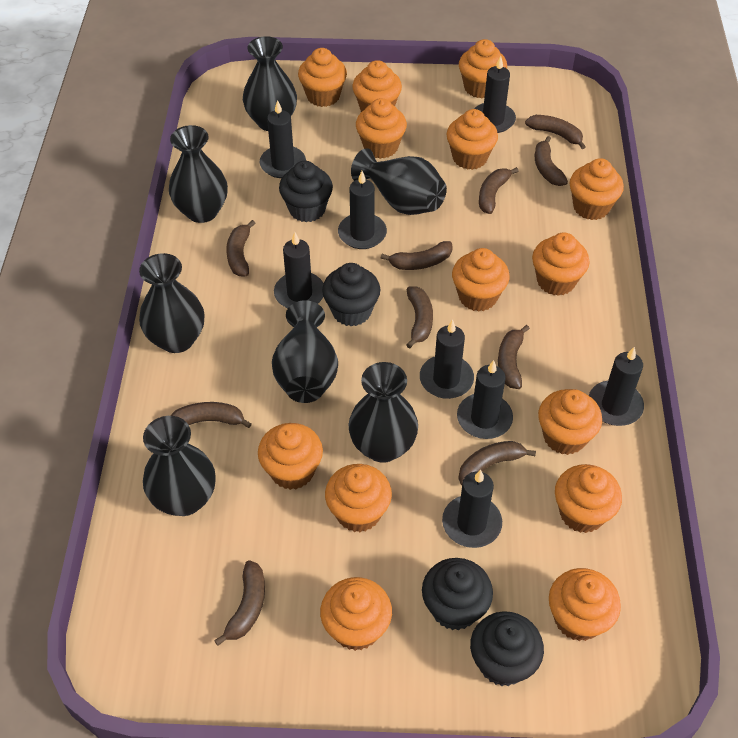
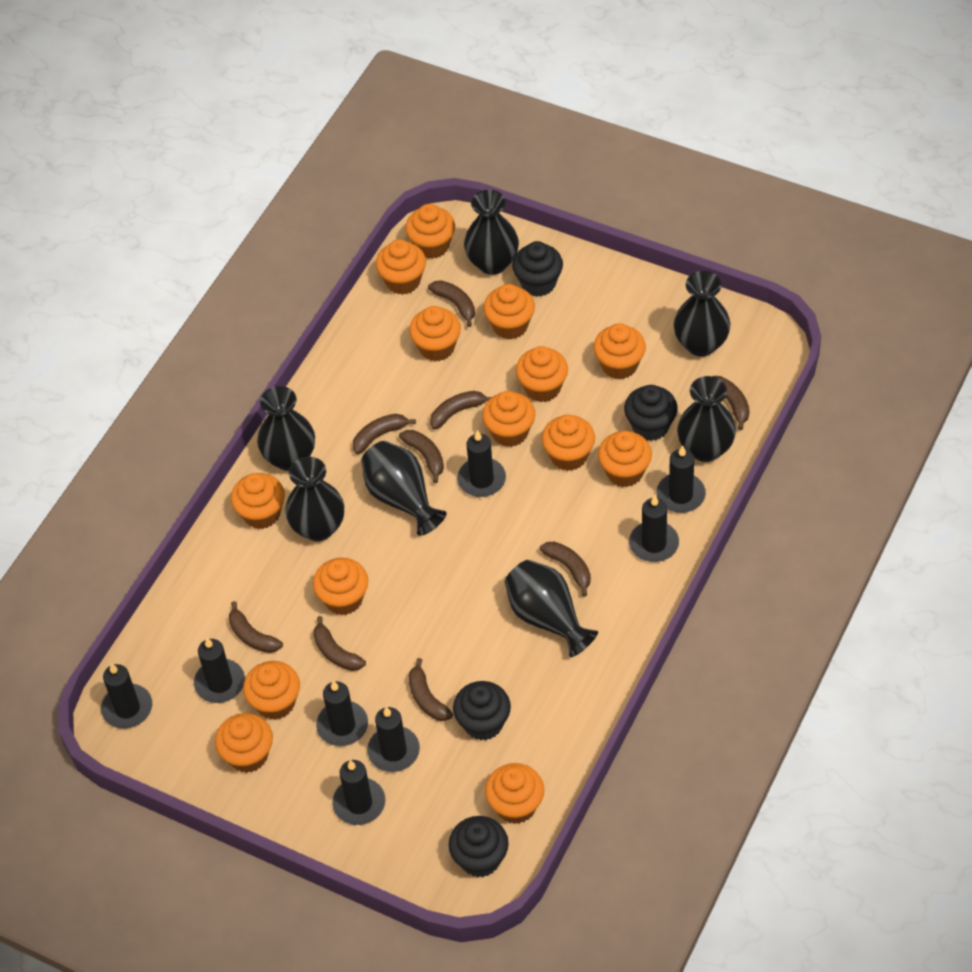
brown banana: 10 -> 9

